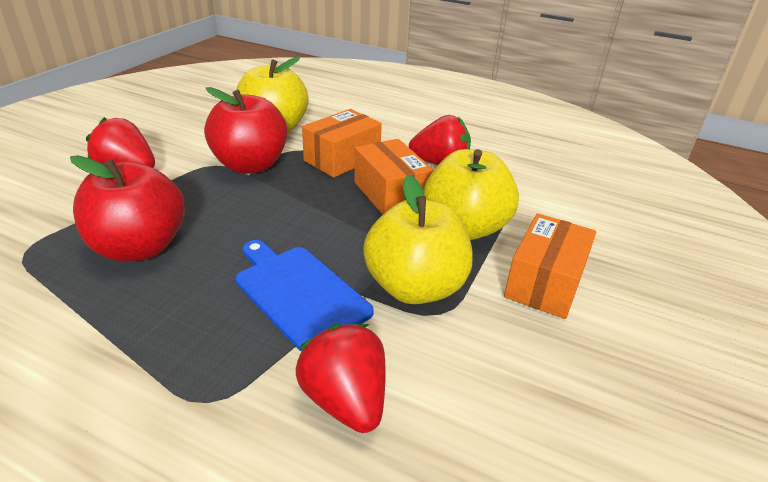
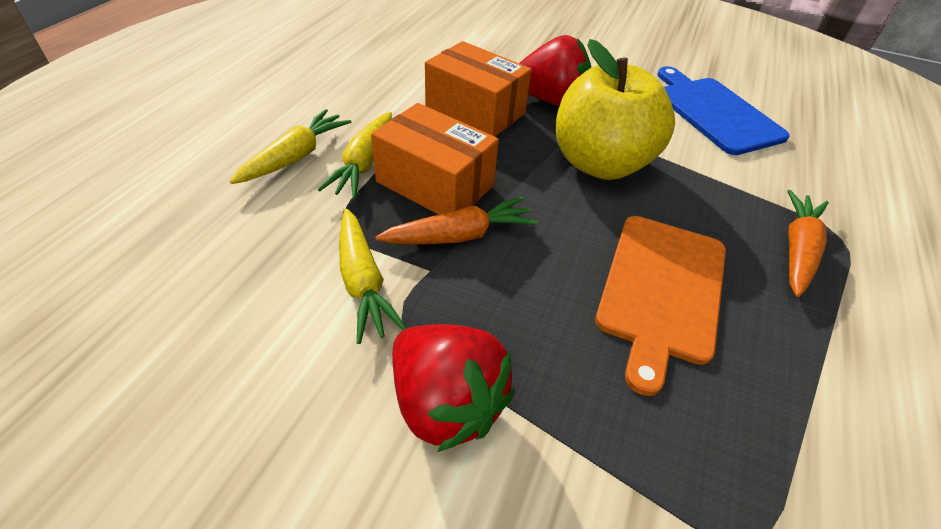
orange box: 3 -> 2
orange carrot: 0 -> 2
orange cutting board: 0 -> 1
red apple: 2 -> 0
red strawberry: 3 -> 2
yellow apple: 3 -> 1
yellow carrot: 0 -> 3

